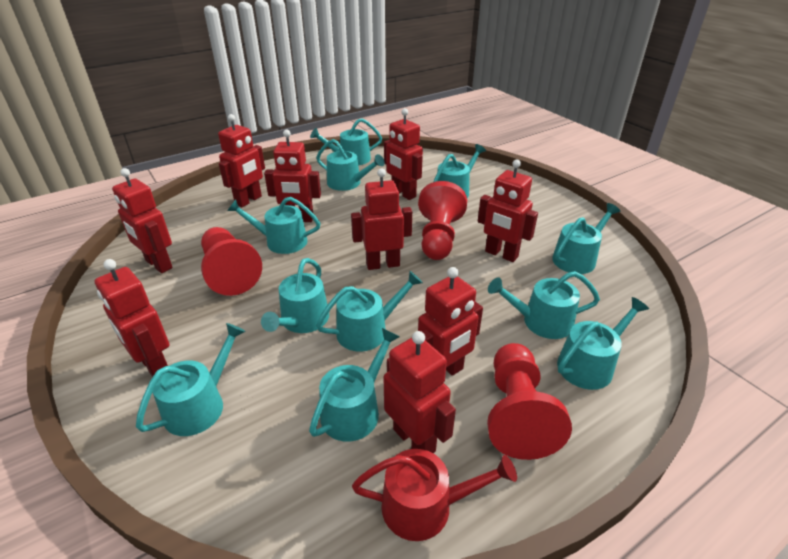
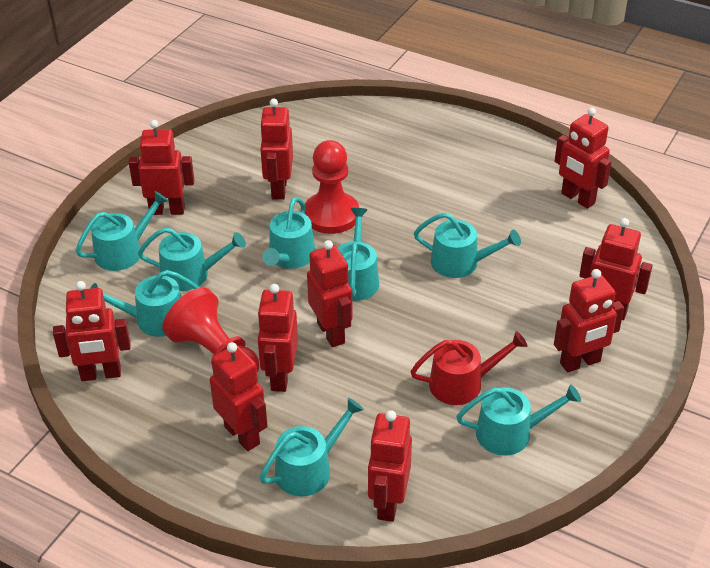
red pawn: 3 -> 2
red robot: 9 -> 10
turquoise watering can: 11 -> 8

